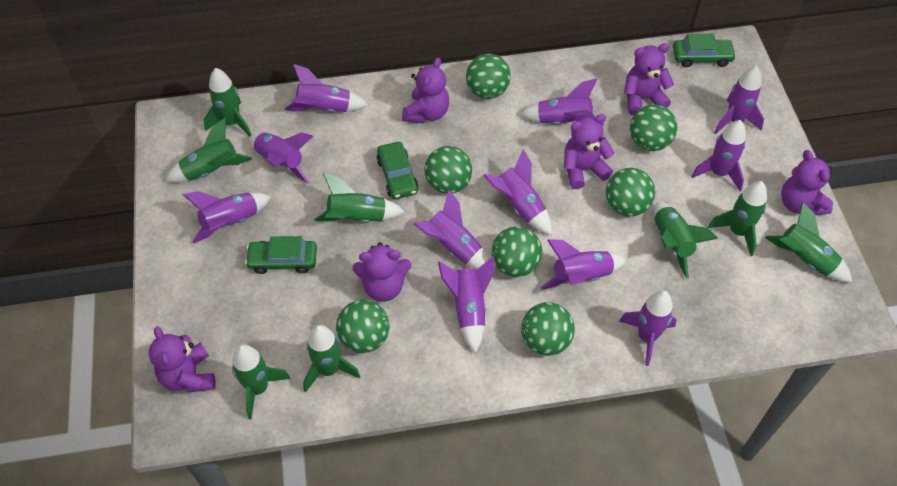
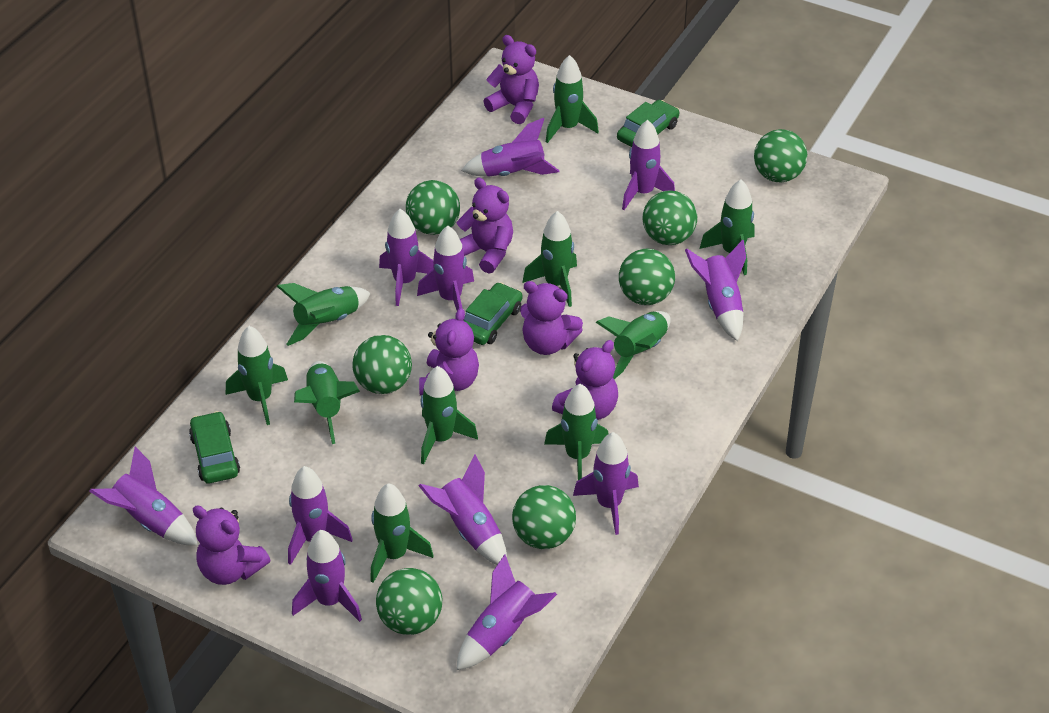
green rocket: 8 -> 10

